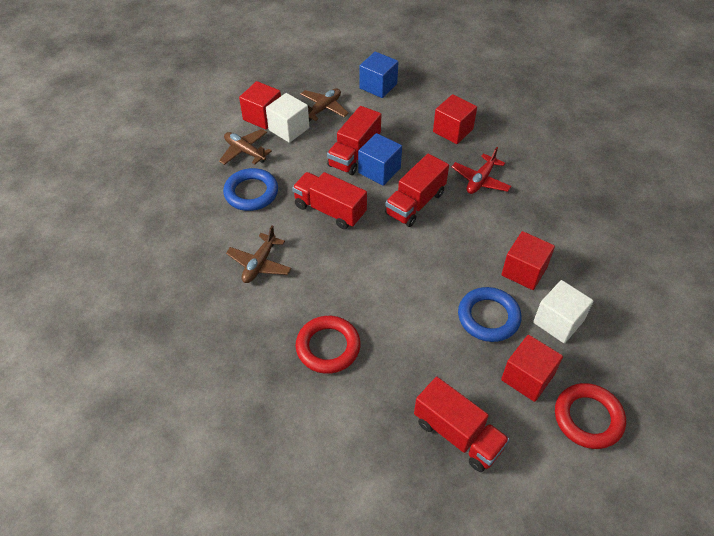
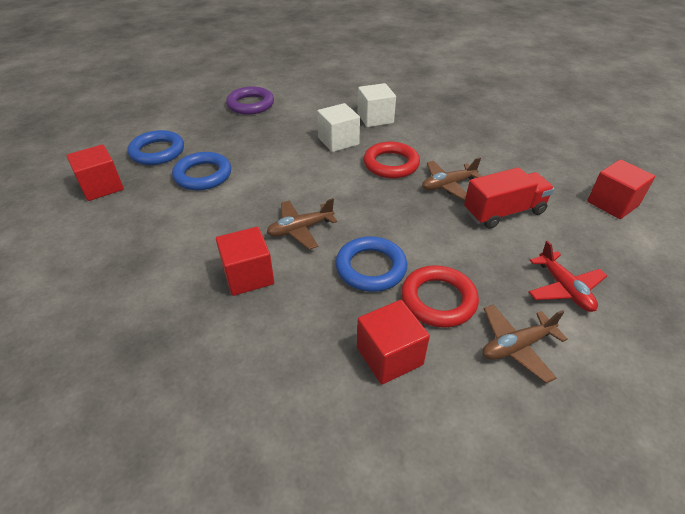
blue cube: 2 -> 0
blue ring: 2 -> 3
purple ring: 0 -> 1
red truck: 4 -> 1

